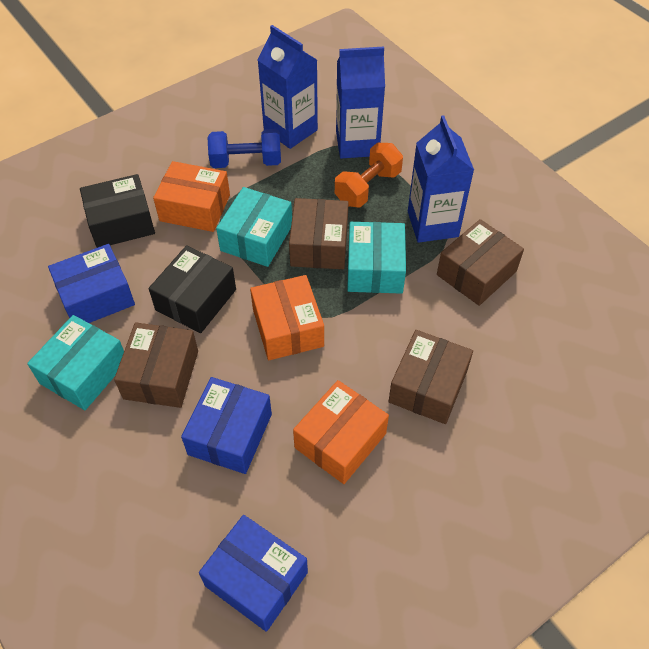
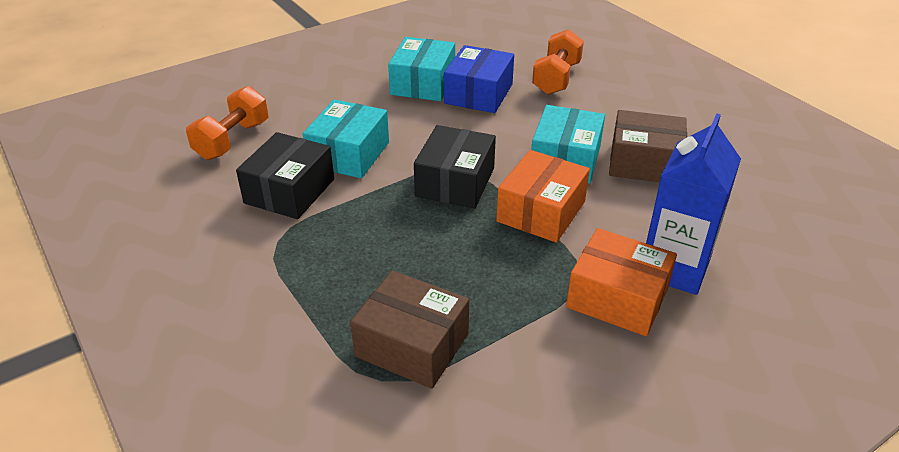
blue box: 3 -> 1
blue carton: 3 -> 1
blue dumbbell: 1 -> 0
brown box: 4 -> 2
orange box: 3 -> 2
orange dumbbell: 1 -> 2

